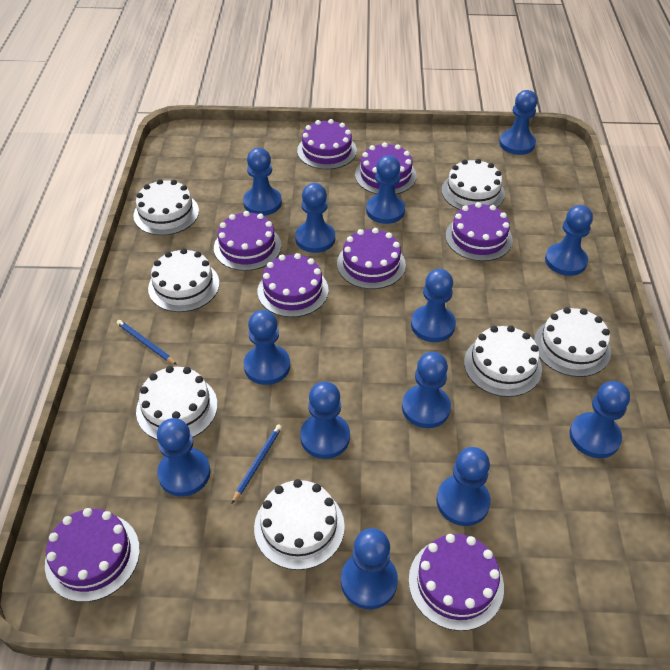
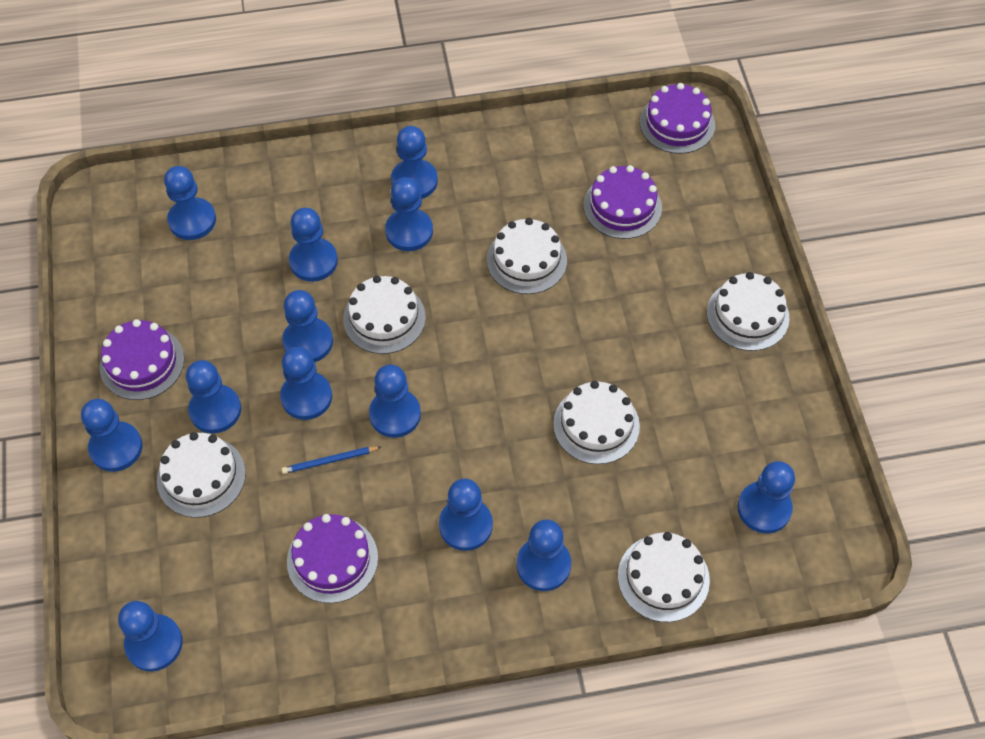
blue pencil: 2 -> 1
purple cake: 8 -> 4
white cake: 7 -> 6

